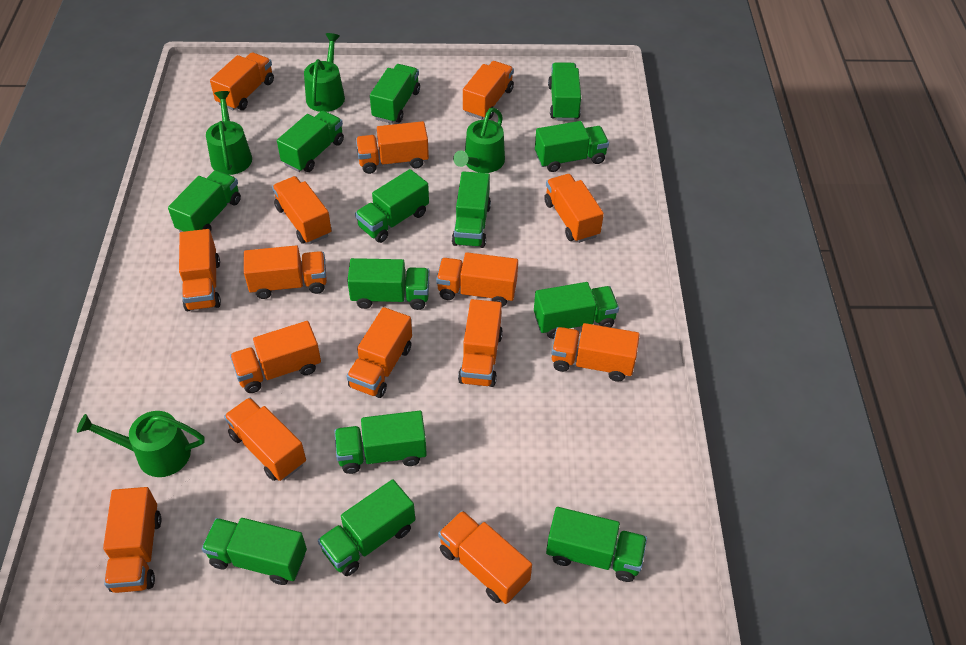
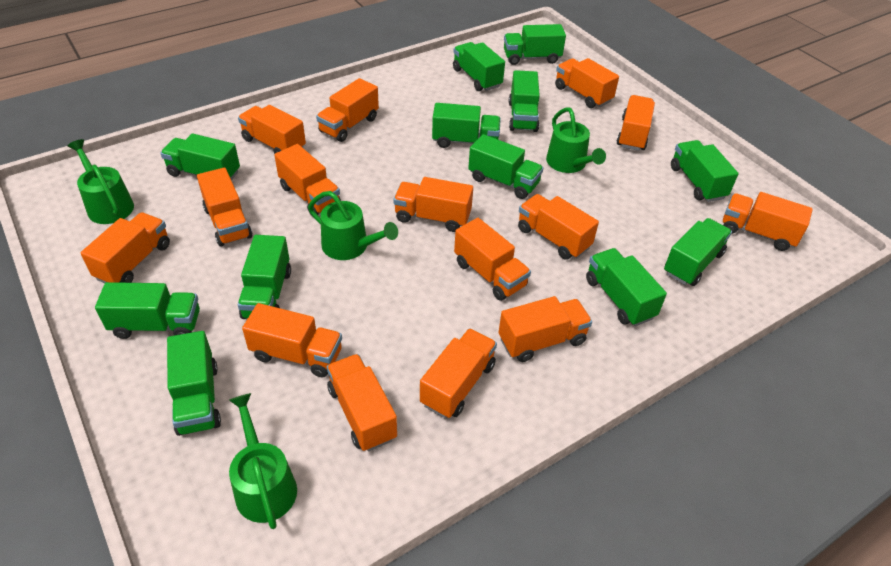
green truck: 13 -> 12

